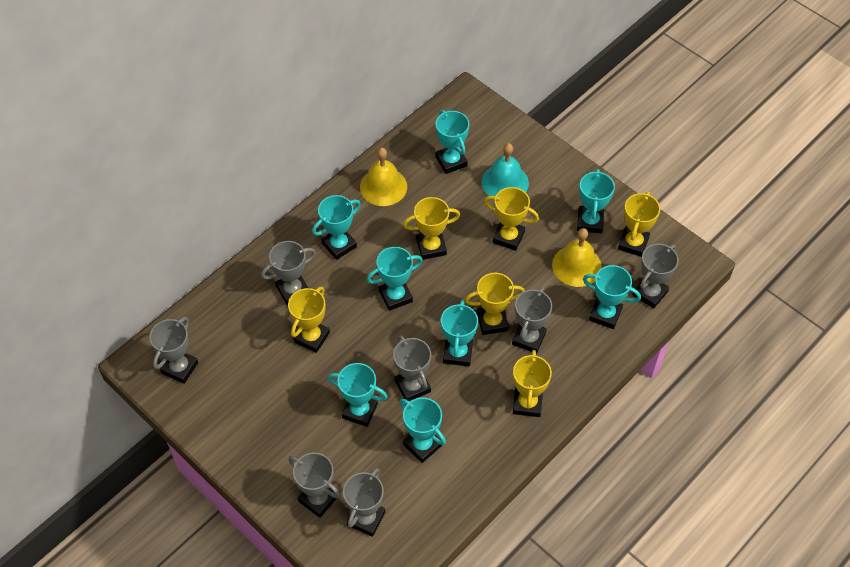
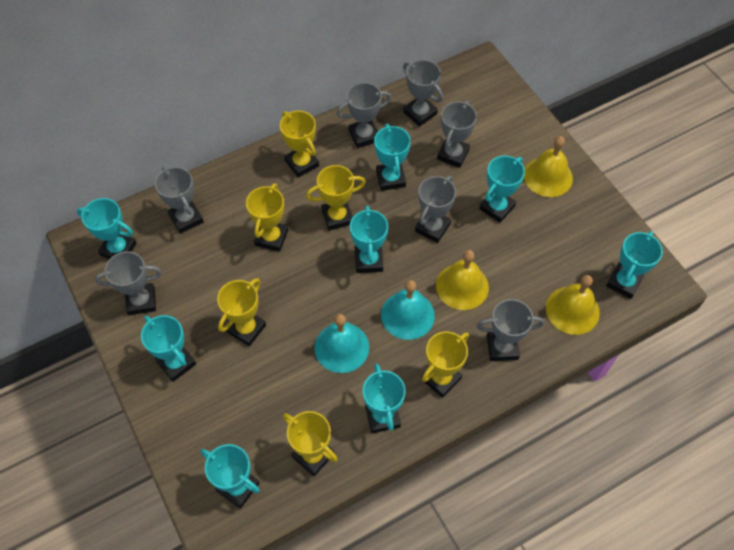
turquoise bell: 1 -> 2
yellow bell: 2 -> 3

